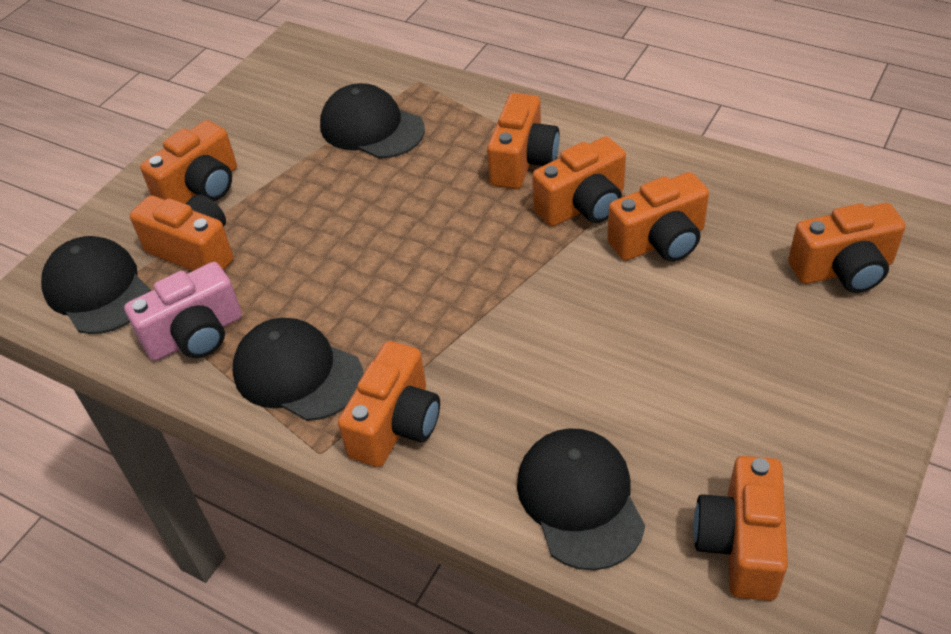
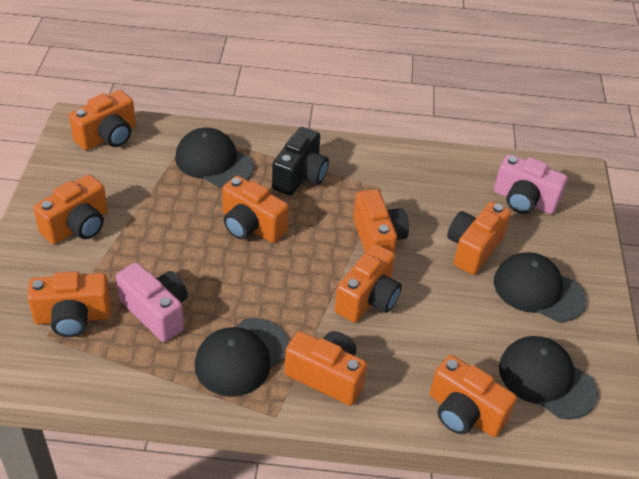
black camera: 0 -> 1
orange camera: 8 -> 9
pink camera: 1 -> 2

